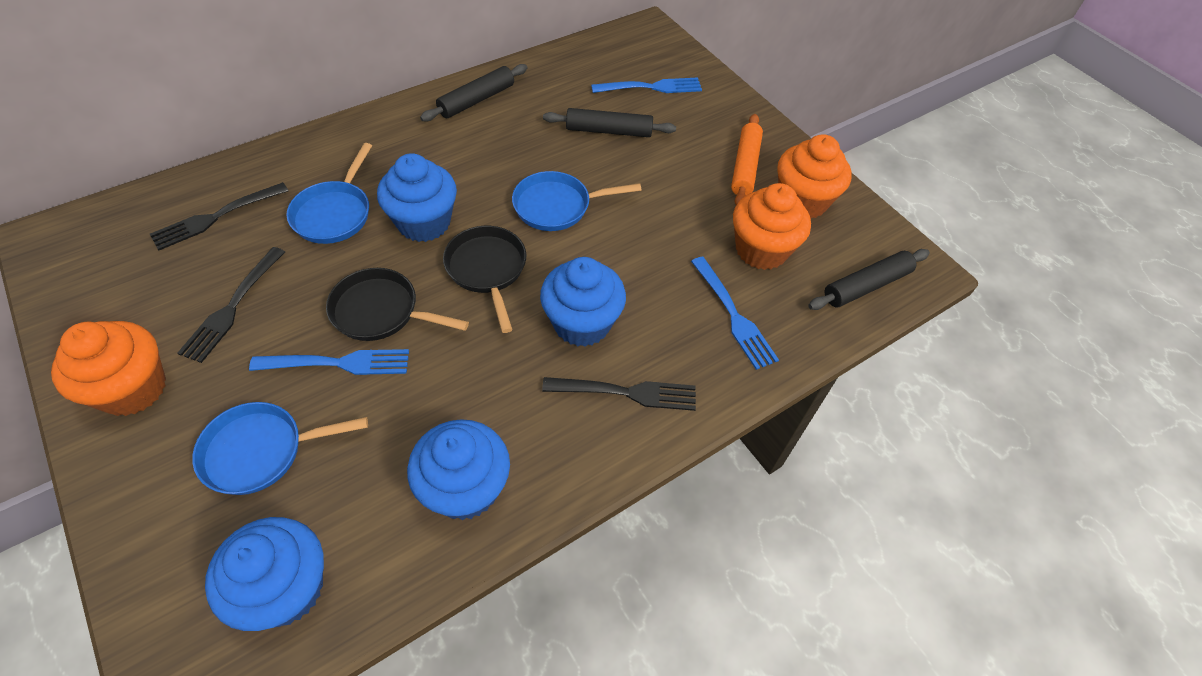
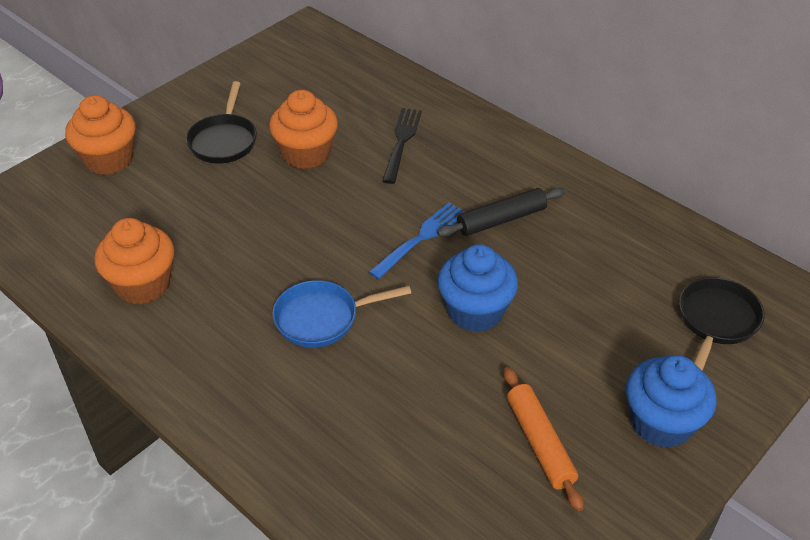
black fork: 3 -> 1
black rolling pin: 3 -> 1
blue cupcake: 4 -> 2
blue fork: 3 -> 1
blue pan: 3 -> 1

